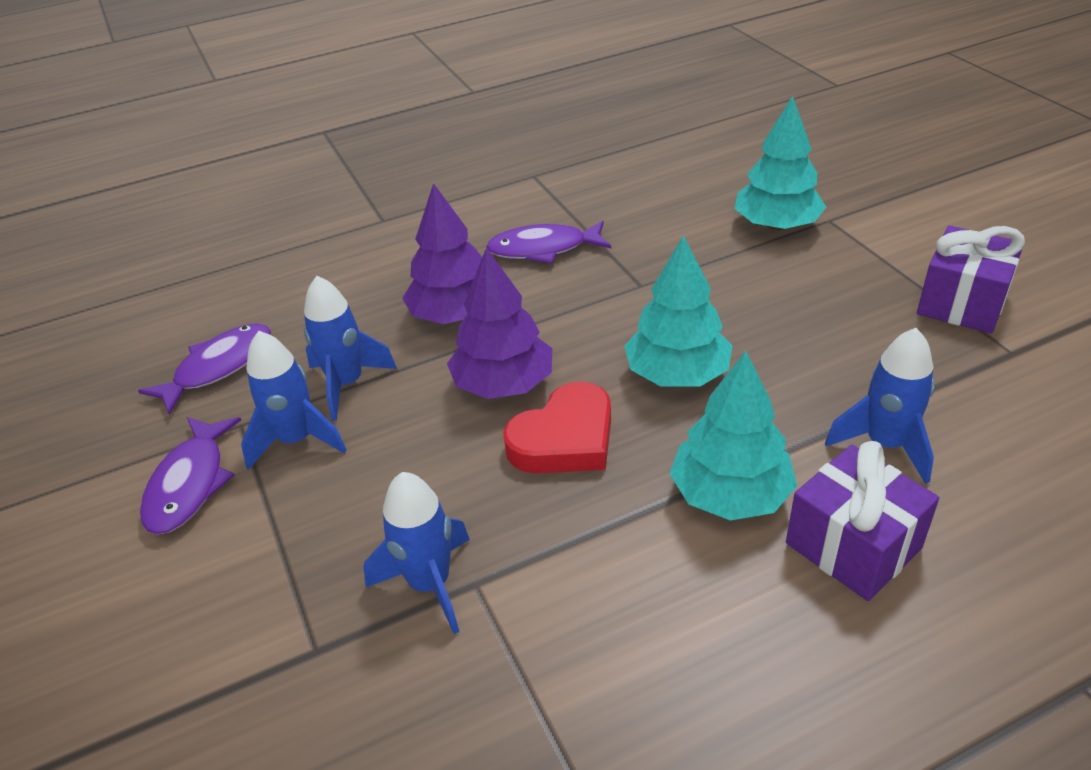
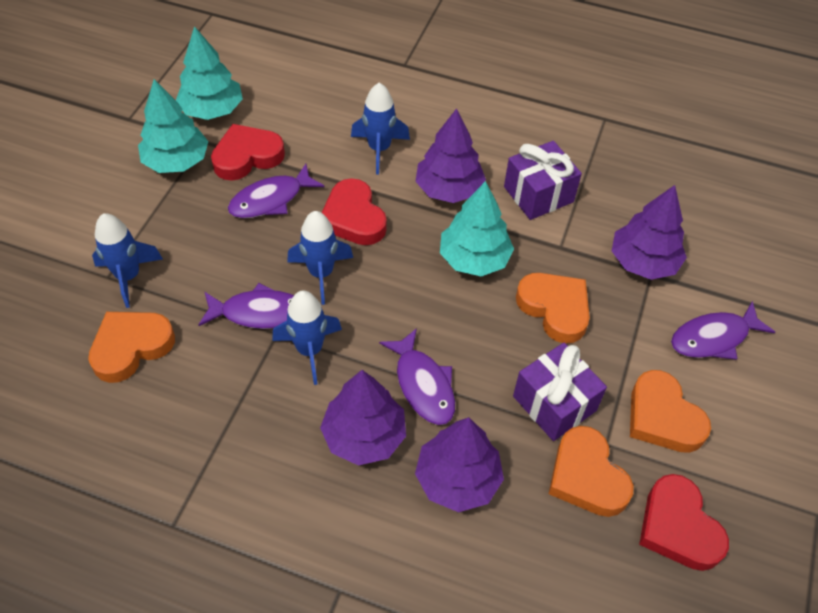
orange heart: 0 -> 4
purple fish: 3 -> 4
purple tree: 2 -> 4
red heart: 1 -> 3

